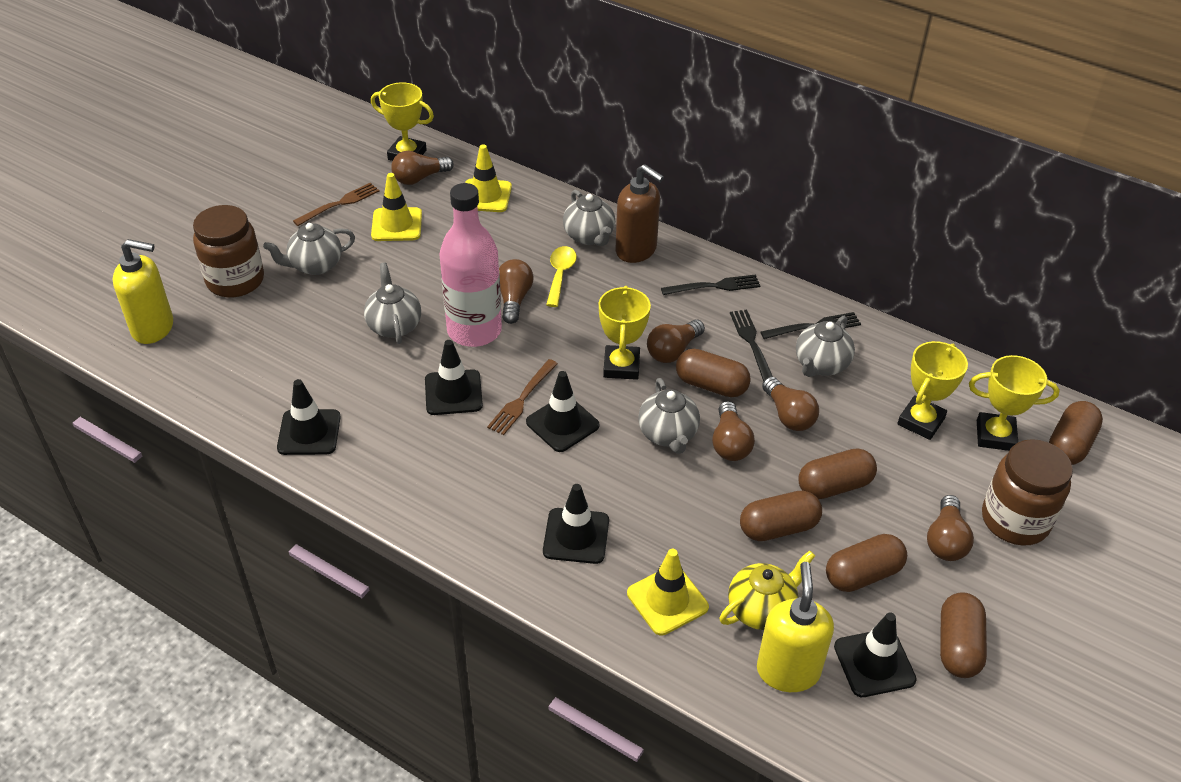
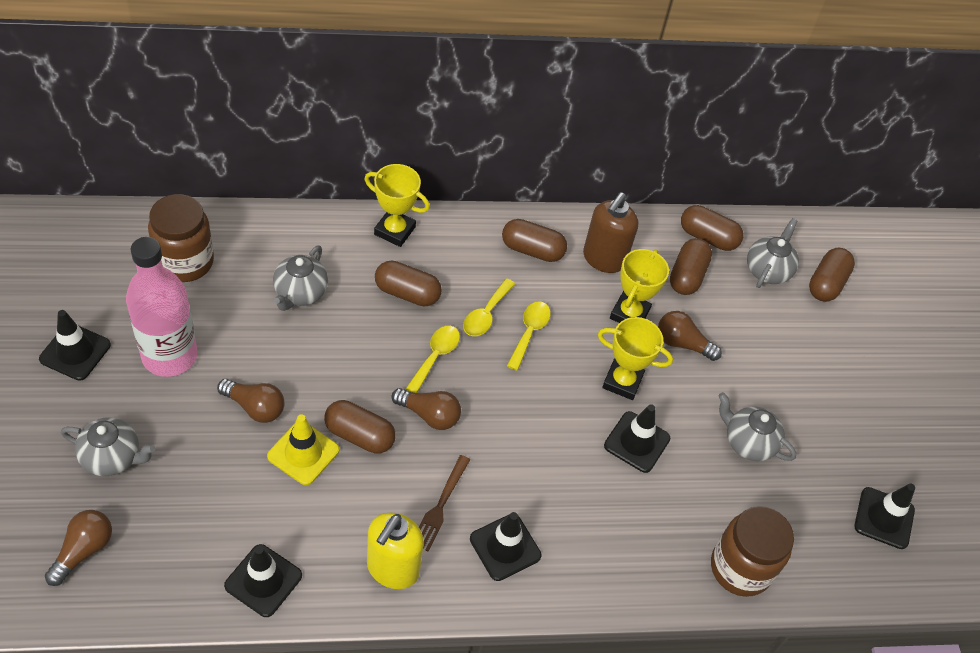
black fork: 3 -> 0
brown fork: 2 -> 1
brown light bulb: 6 -> 4
grey teapot: 5 -> 4
yellow soap dispenser: 2 -> 1
yellow spoon: 1 -> 3
yellow teapot: 1 -> 0
yellow traffic cone: 3 -> 1
yellow trophy: 4 -> 3

